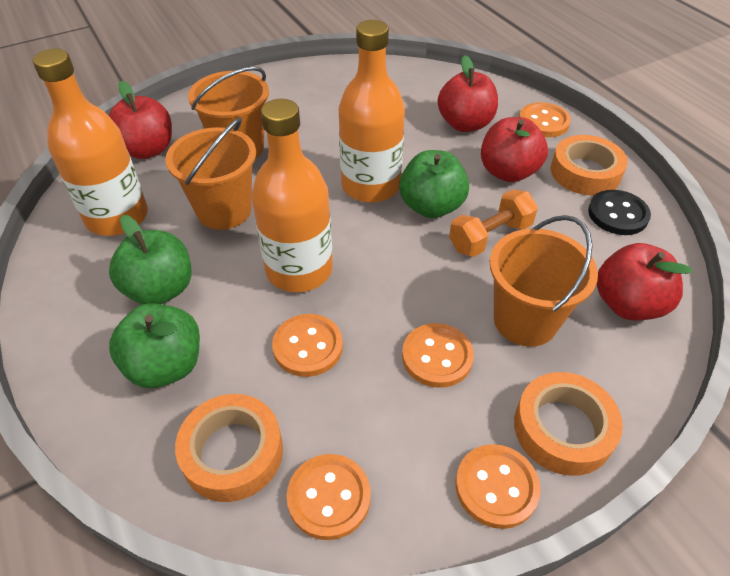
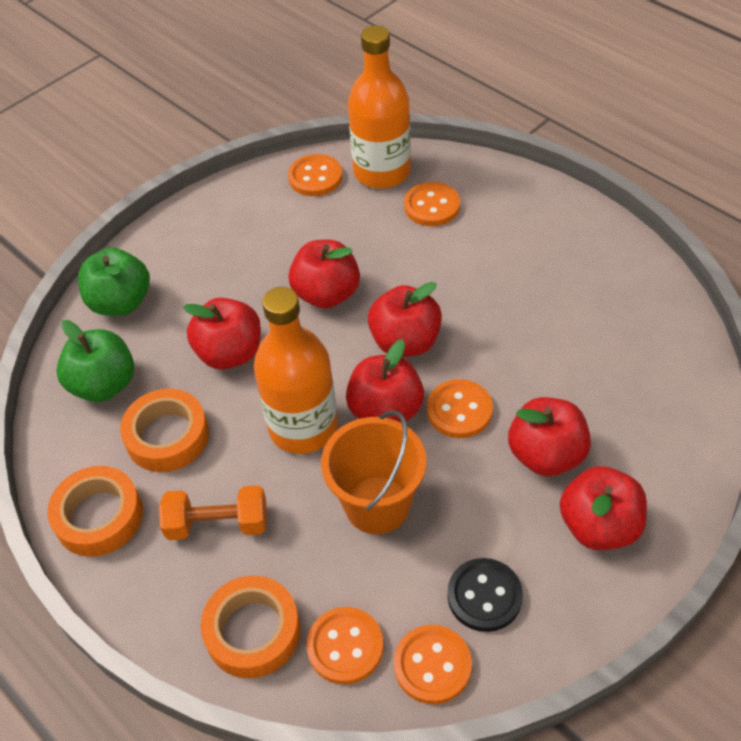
green apple: 3 -> 2
orange bottle: 3 -> 2
orange bucket: 3 -> 1
red apple: 4 -> 6

